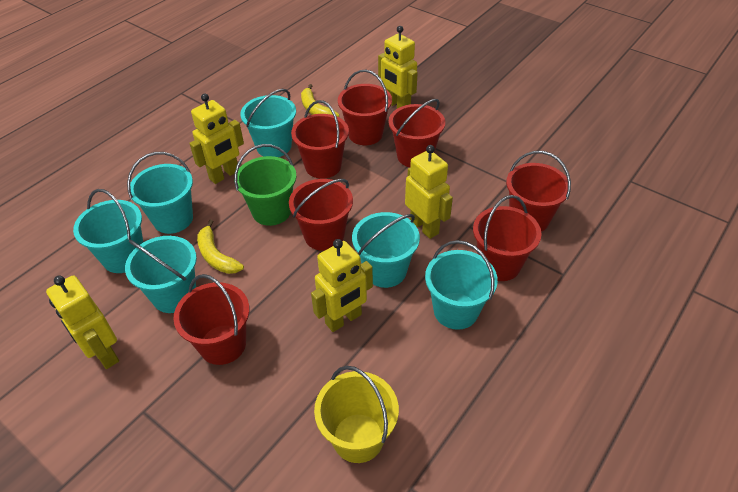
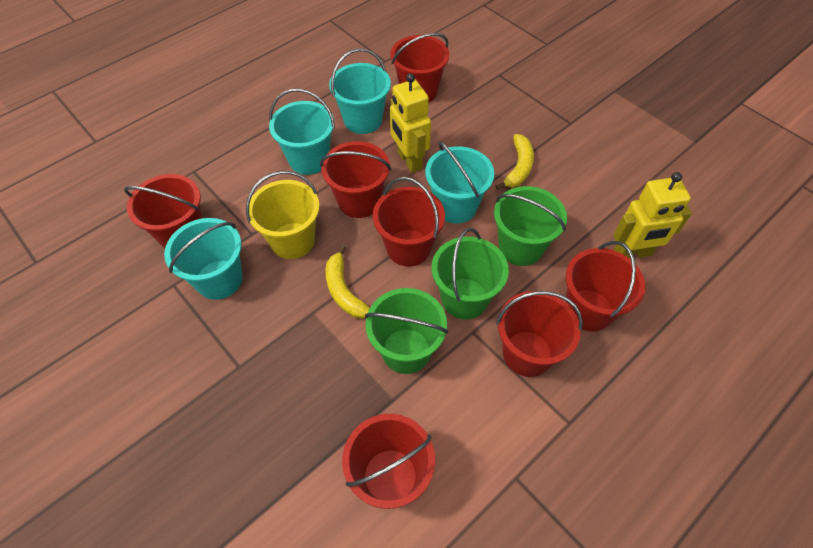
green bucket: 1 -> 3
turquoise bucket: 6 -> 4
yellow robot: 5 -> 2

